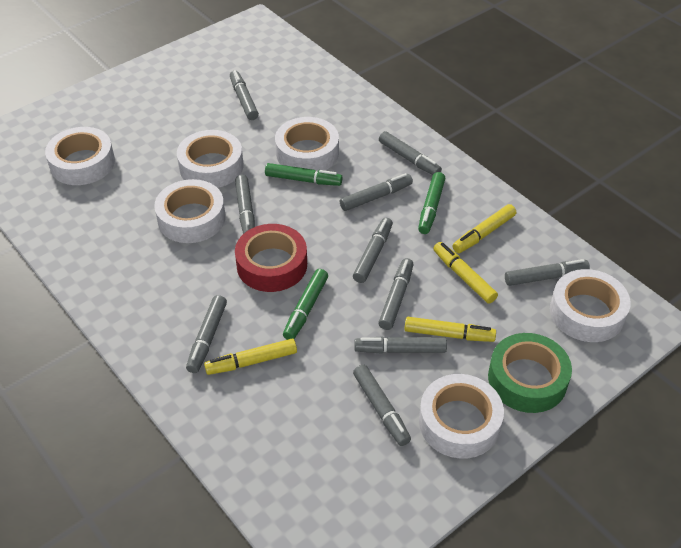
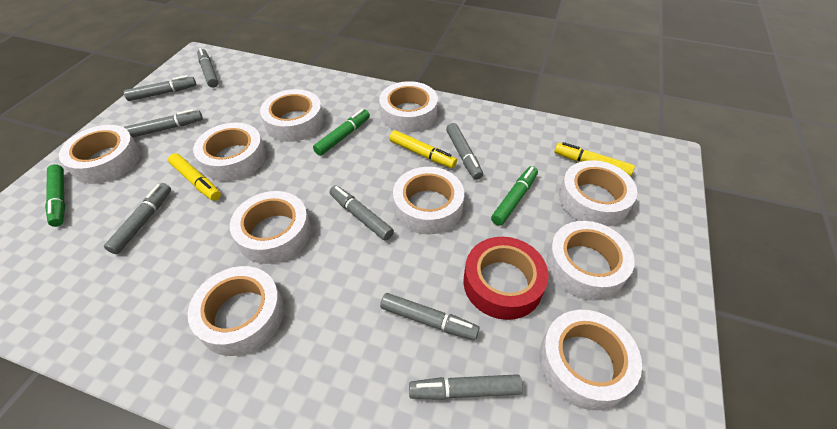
green tape: 1 -> 0
grey marker: 10 -> 8
white tape: 6 -> 10
yellow marker: 4 -> 3

